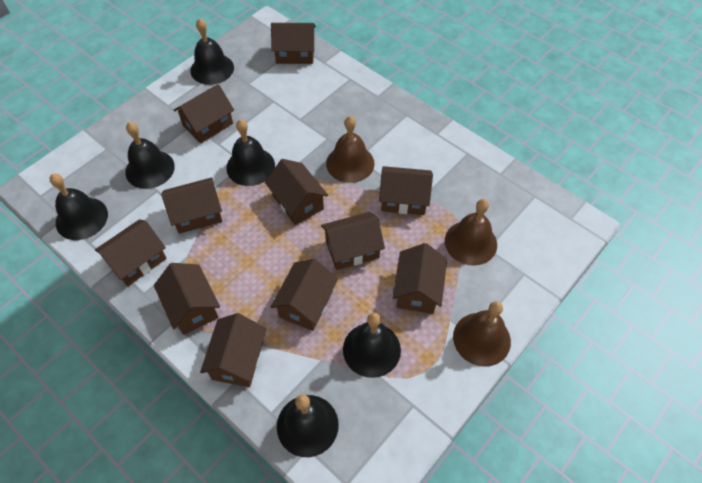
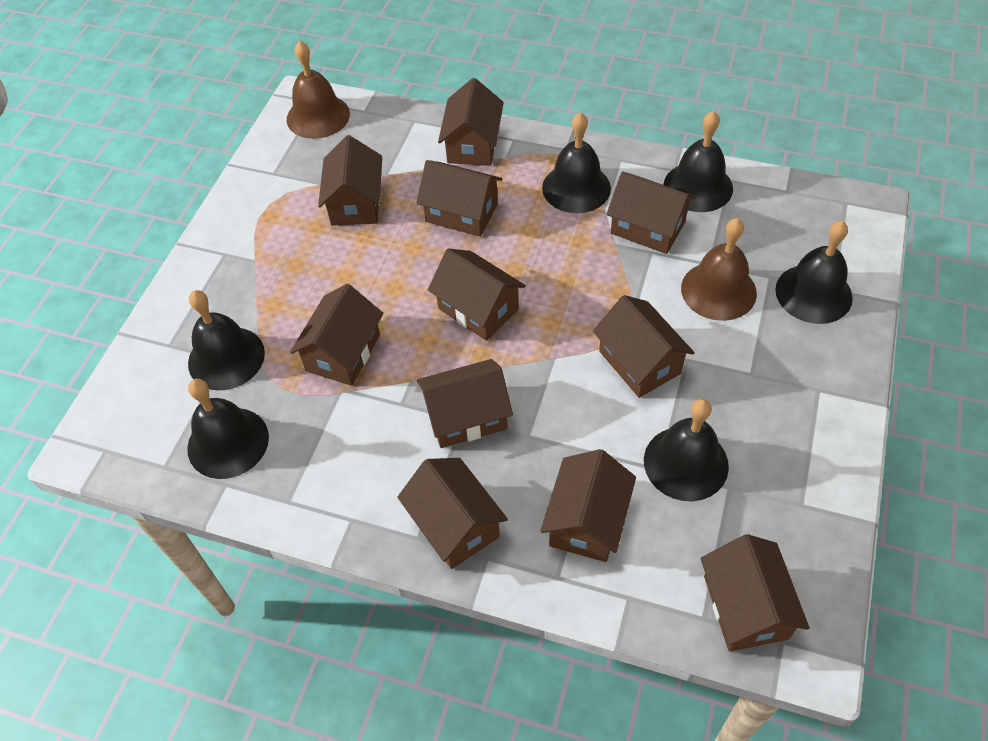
brown bell: 3 -> 2

